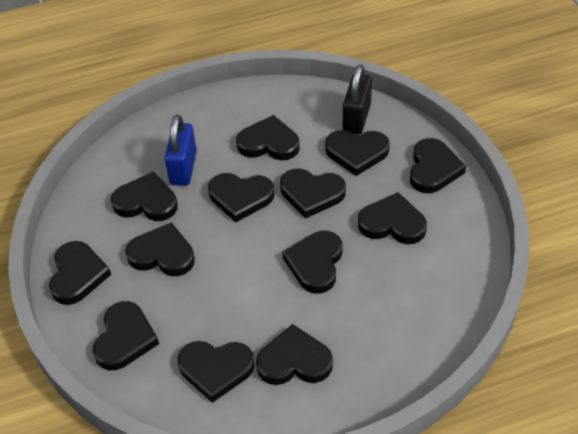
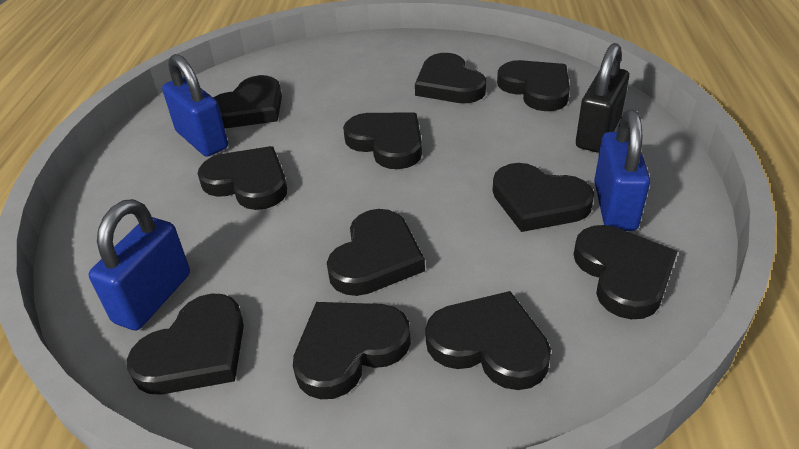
black heart: 13 -> 11
blue padlock: 1 -> 3

